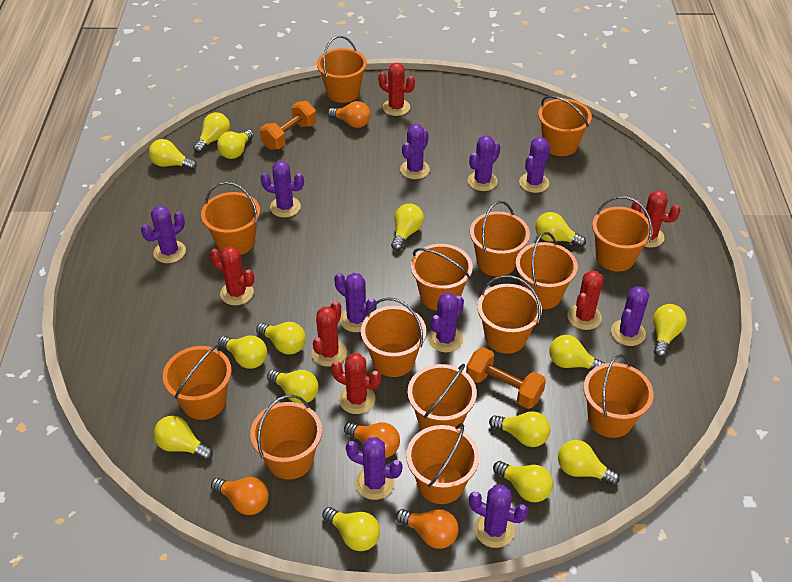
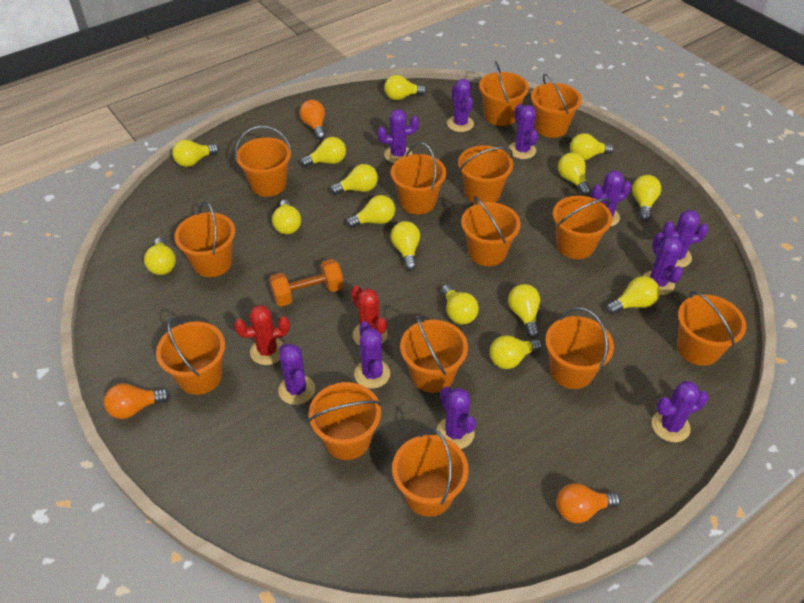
orange dumbbell: 2 -> 1
orange light bulb: 4 -> 3
red cactus: 6 -> 2

